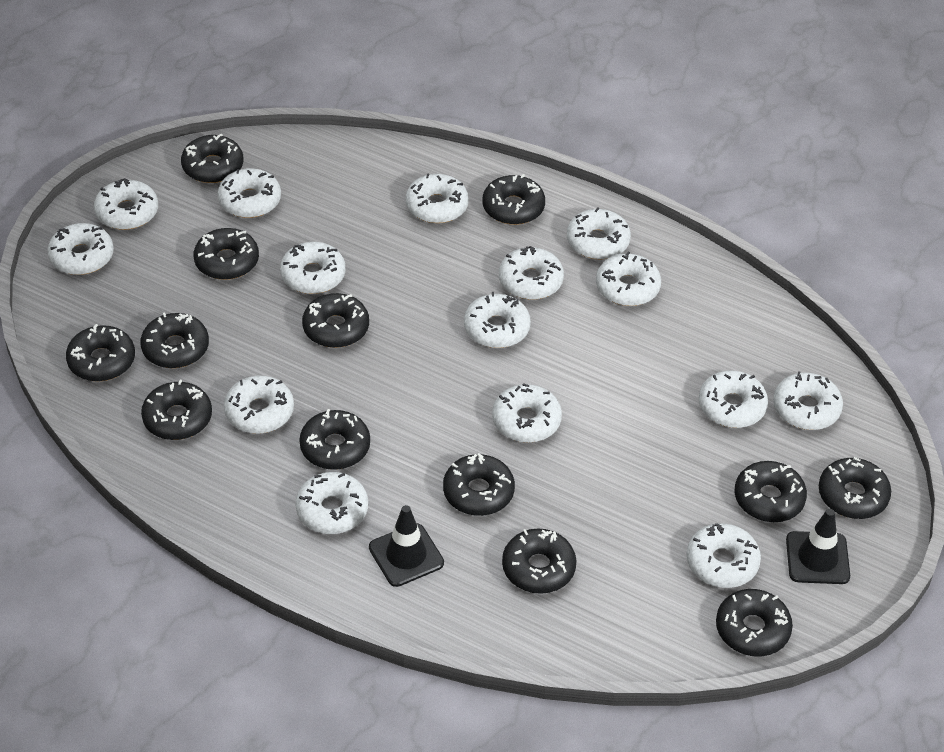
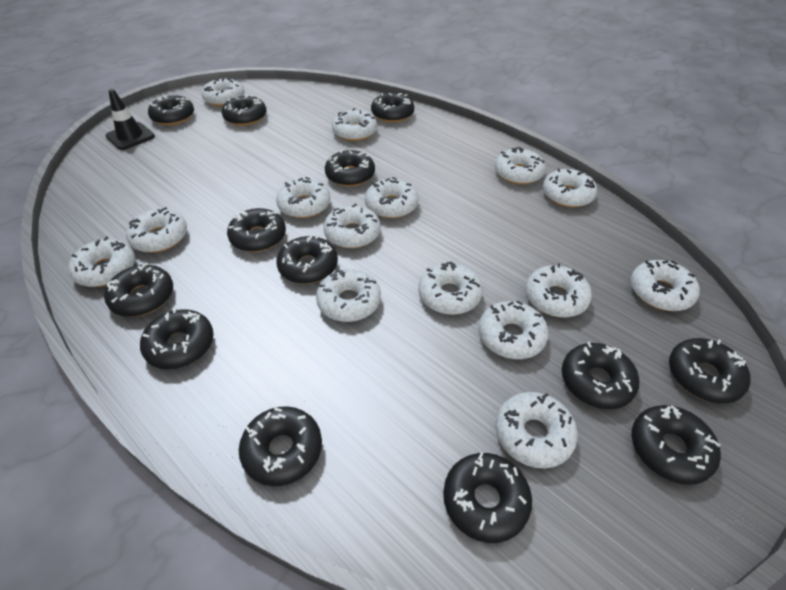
black traffic cone: 2 -> 1

